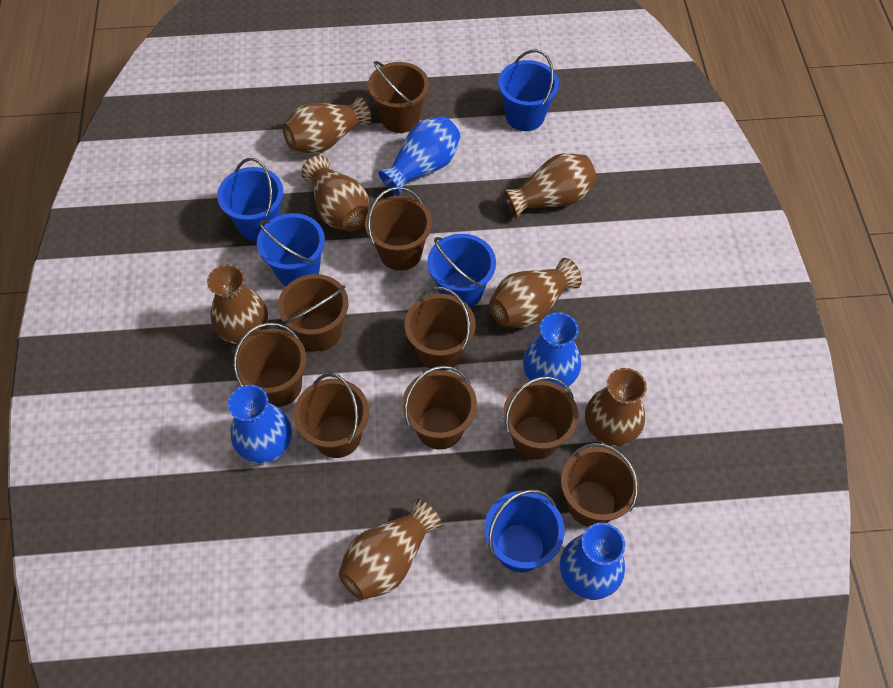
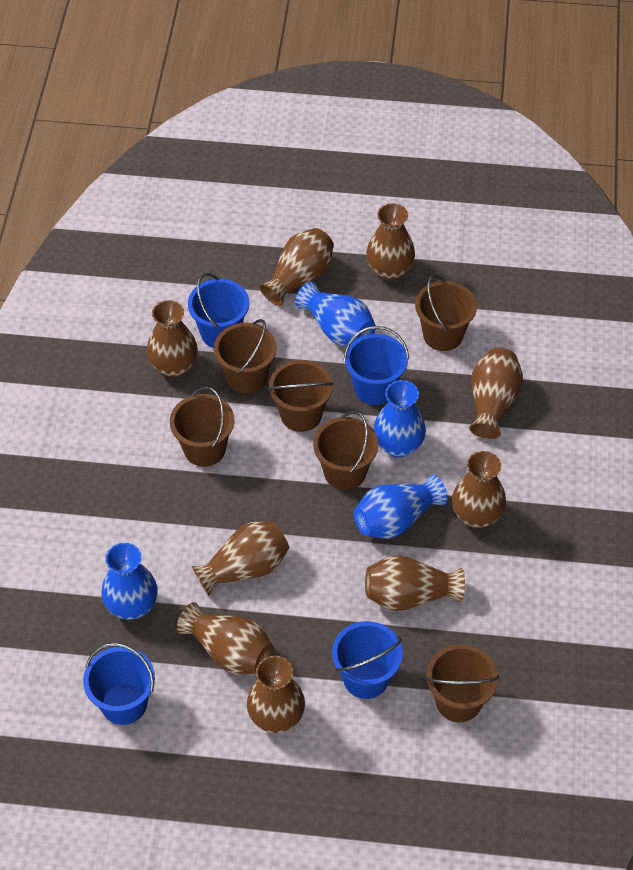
blue bucket: 5 -> 4
brown bucket: 9 -> 6
brown vase: 7 -> 9

